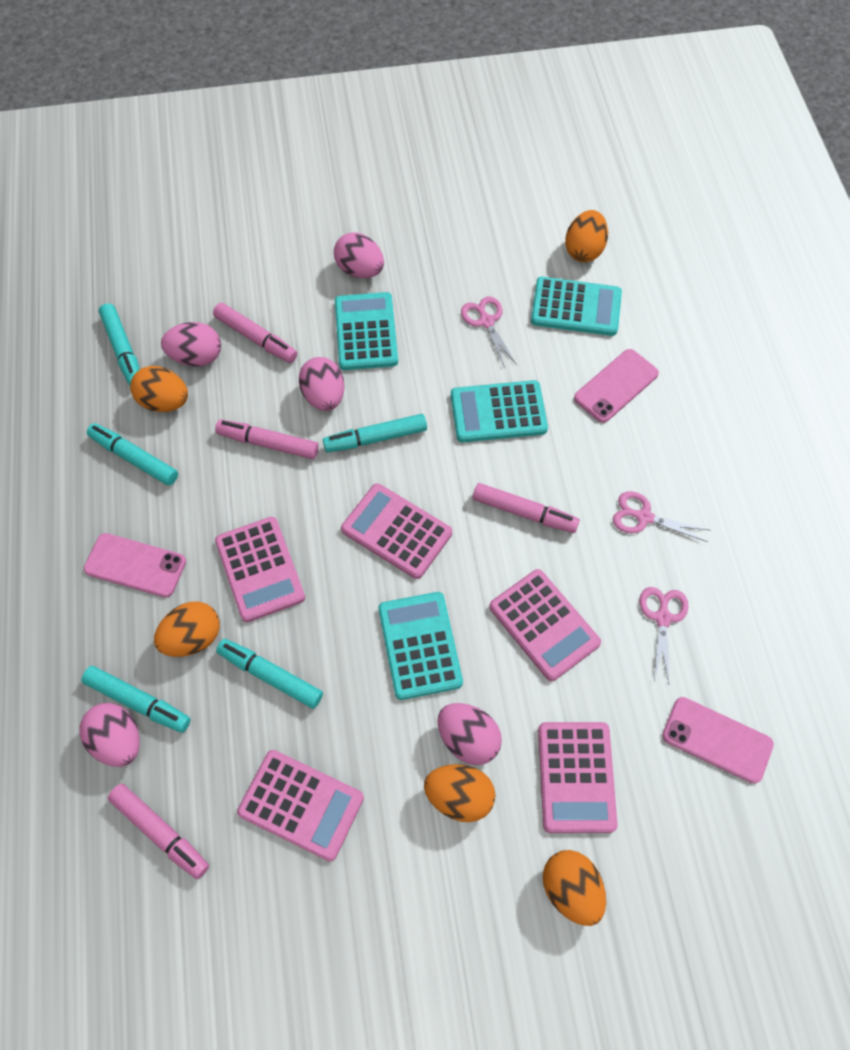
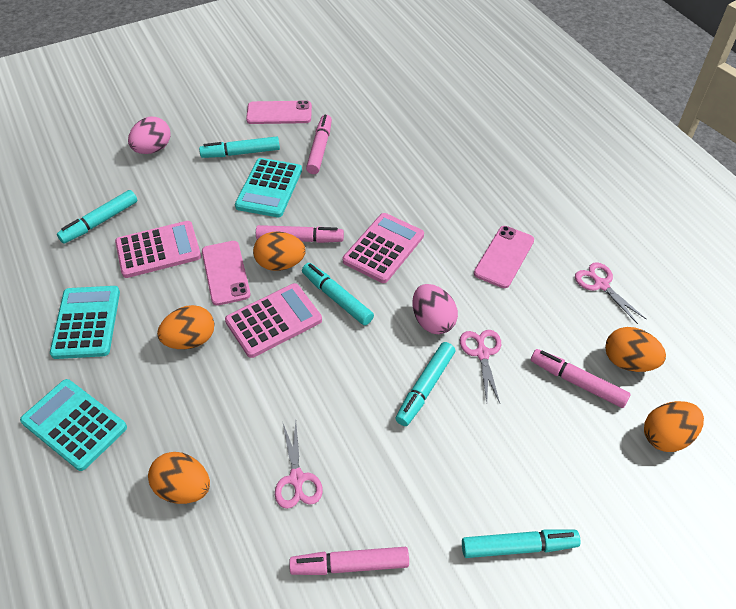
pink calculator: 5 -> 3
pink egg: 5 -> 2
turquoise calculator: 4 -> 3

